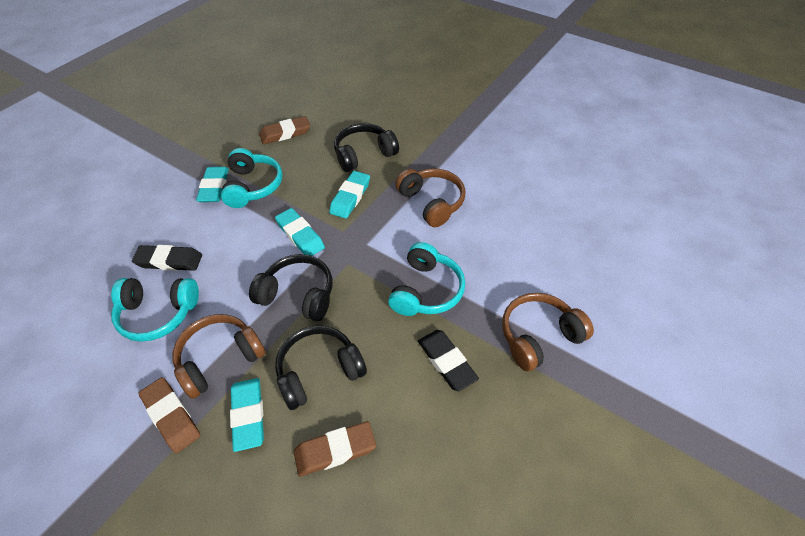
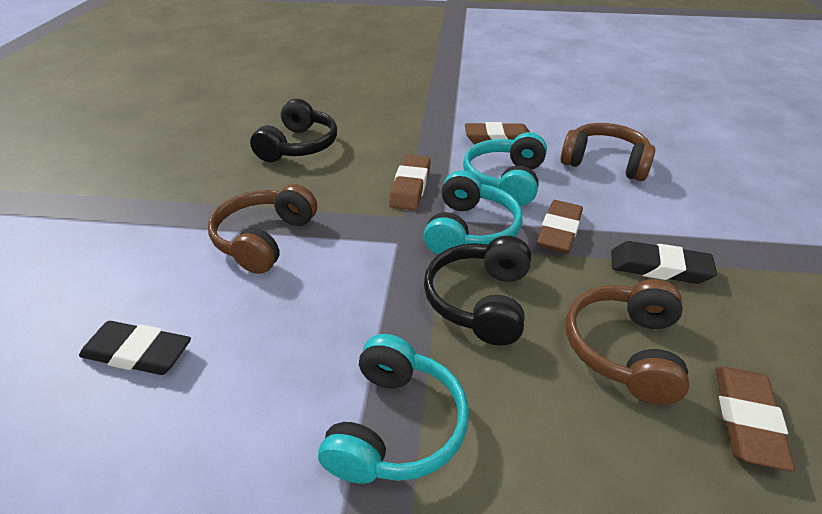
black headphones: 3 -> 2
brown eraser: 3 -> 4
turquoise eraser: 4 -> 0

